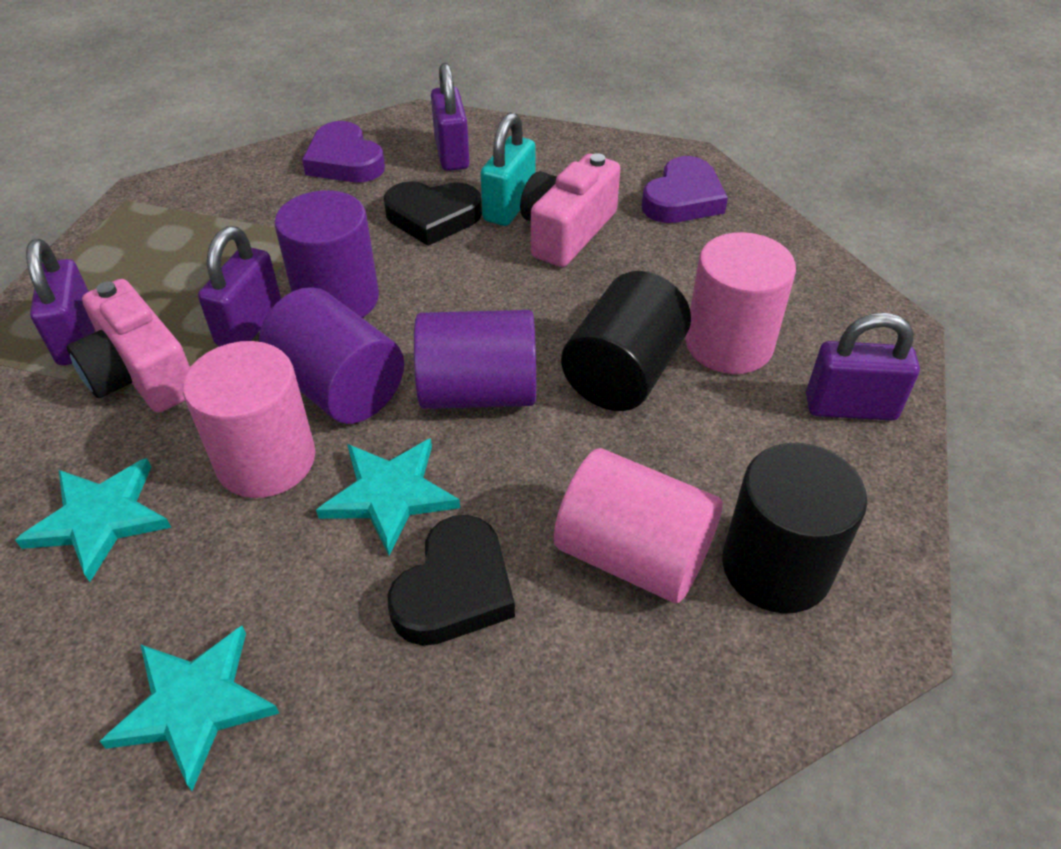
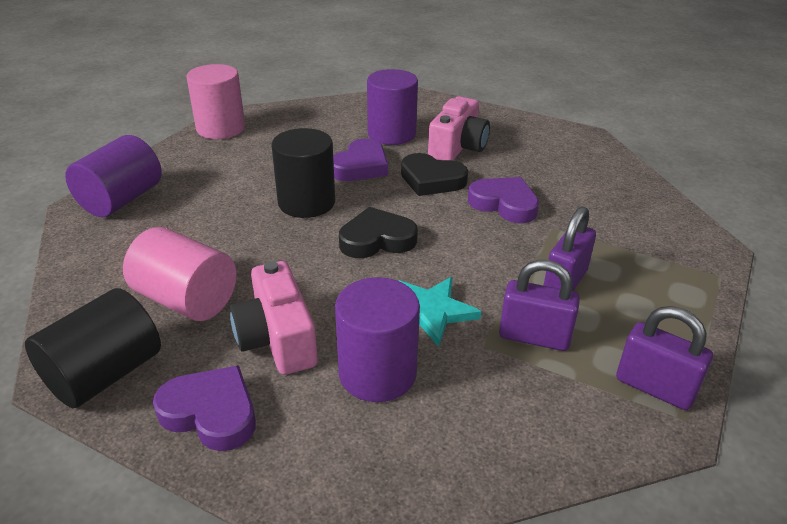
pink cylinder: 3 -> 2
purple heart: 2 -> 3
purple padlock: 4 -> 3
turquoise padlock: 1 -> 0
turquoise star: 3 -> 1

